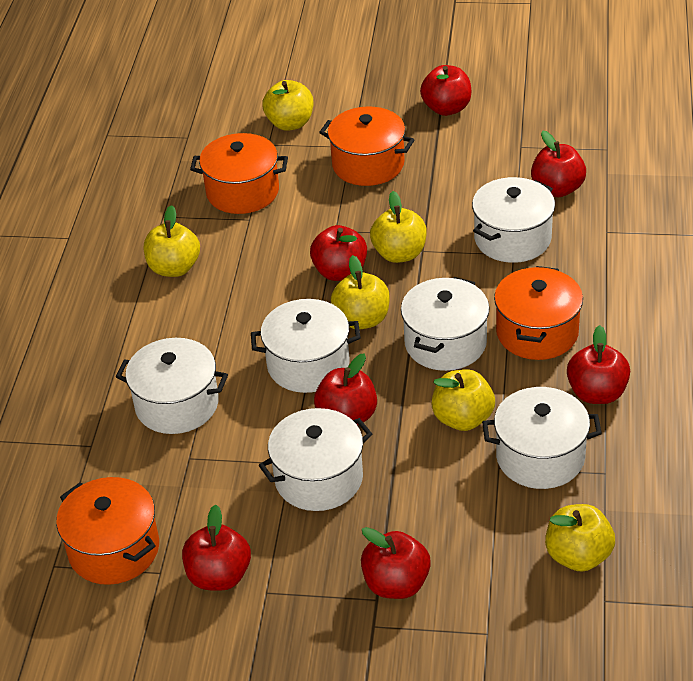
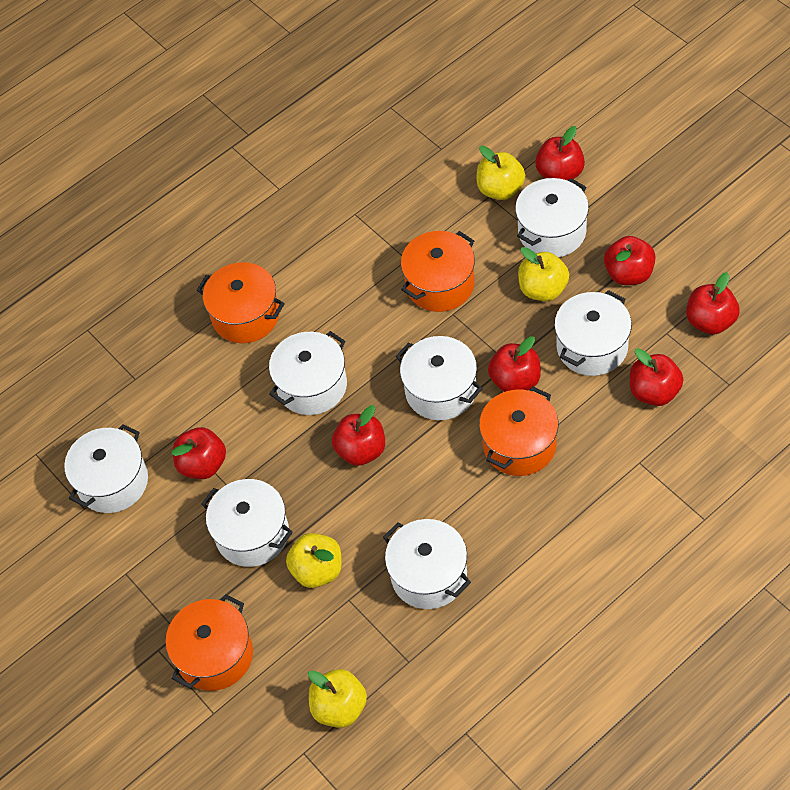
white pot: 6 -> 7
yellow apple: 6 -> 4

